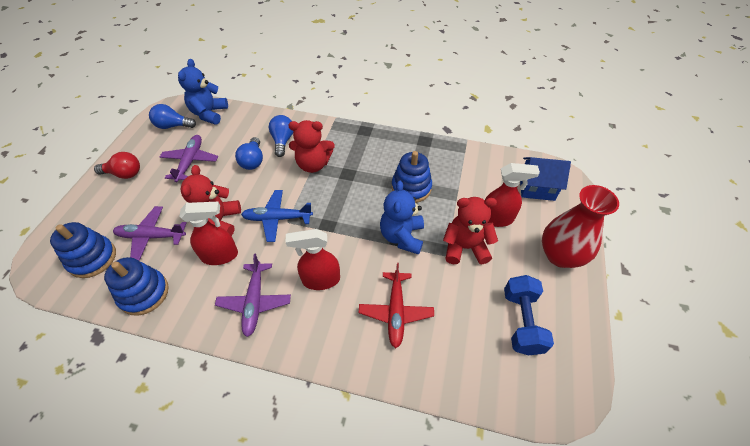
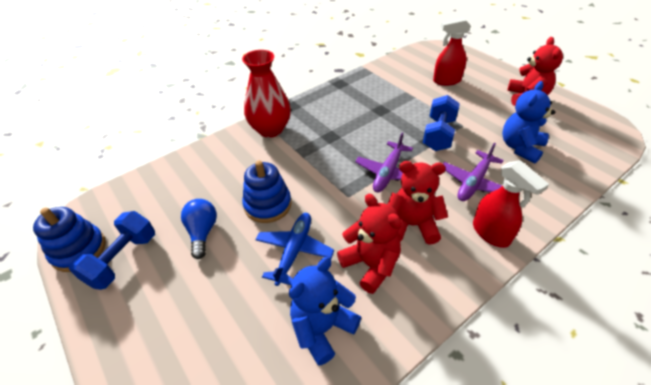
blue dumbbell: 1 -> 2
blue house: 1 -> 0
blue light bulb: 3 -> 1
blue stacking toy: 3 -> 2
purple plane: 3 -> 2
red light bulb: 1 -> 0
red plane: 1 -> 0
red spray bottle: 3 -> 2

